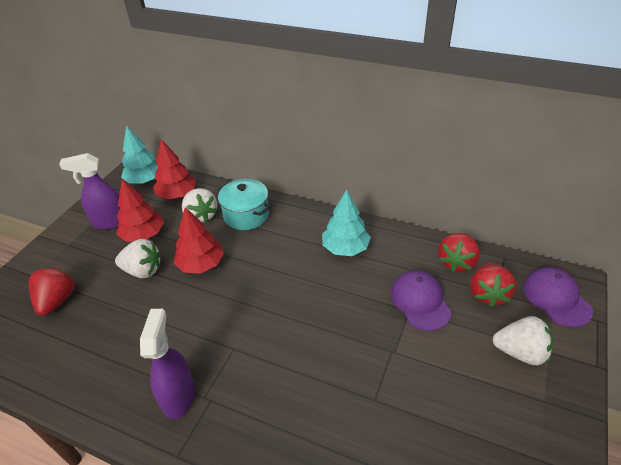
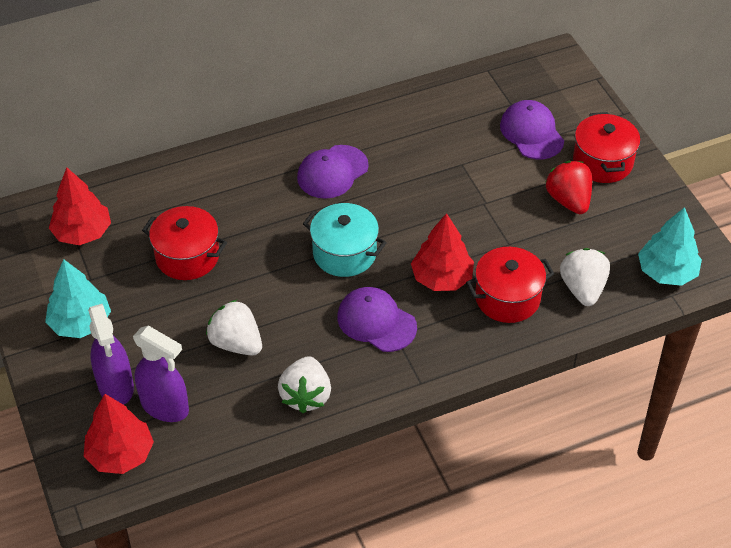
purple cap: 2 -> 3
red pot: 0 -> 3
red strawberry: 3 -> 1

